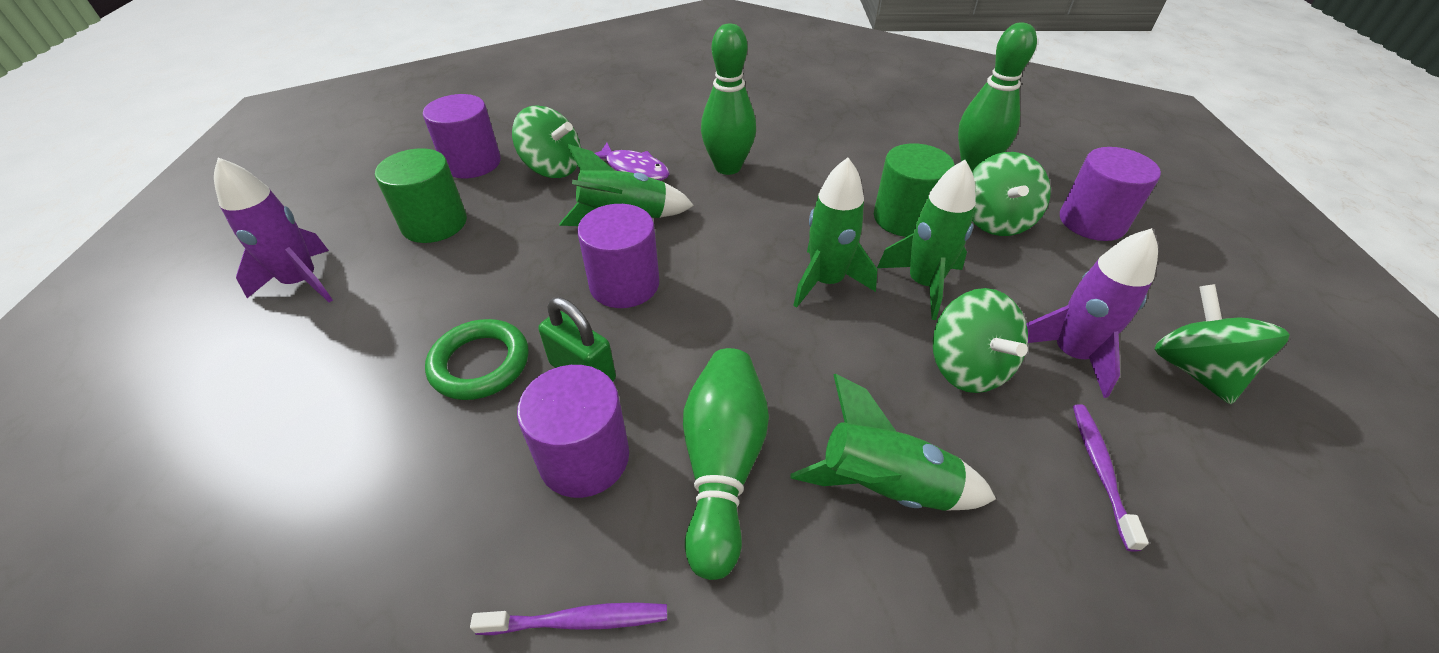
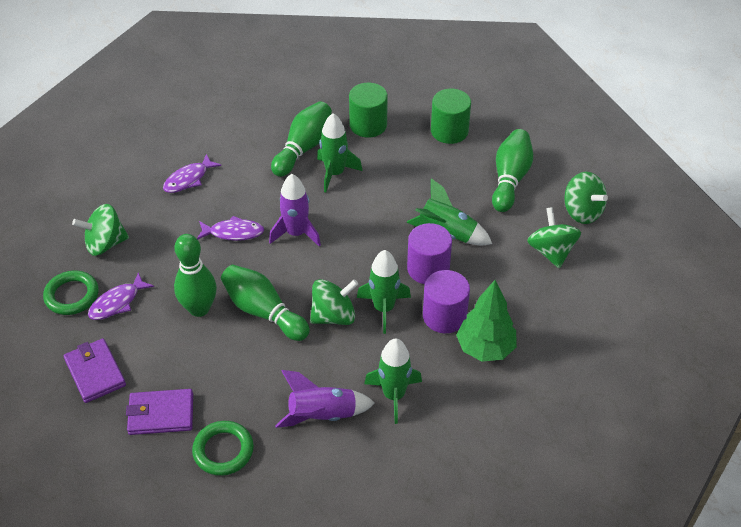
green bowling pin: 3 -> 4
green padlock: 1 -> 0
green ring: 1 -> 2
green tree: 0 -> 1
purple cylinder: 4 -> 2
purple fish: 1 -> 3
purple toothbrush: 2 -> 0
purple wallet: 0 -> 2

